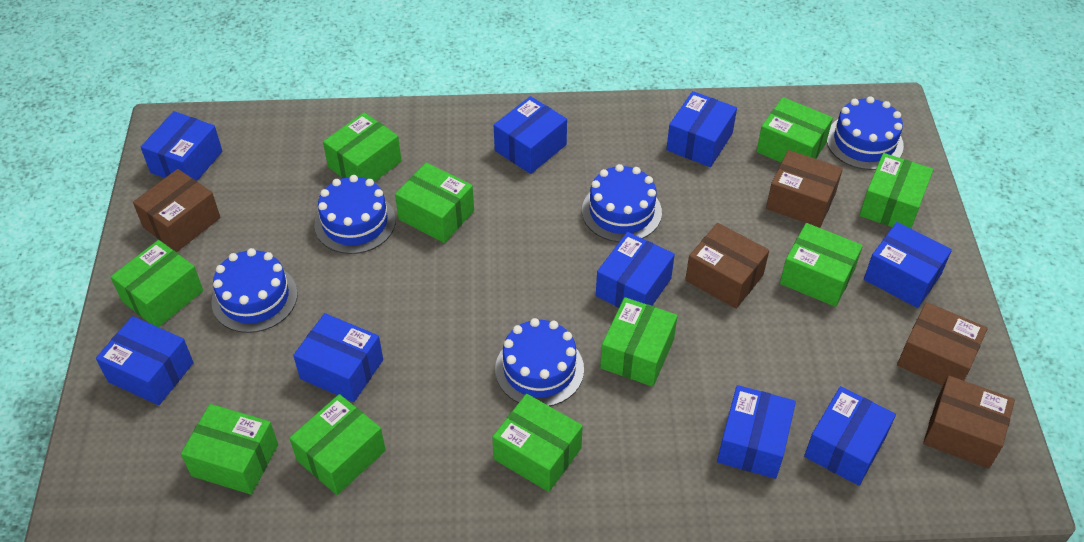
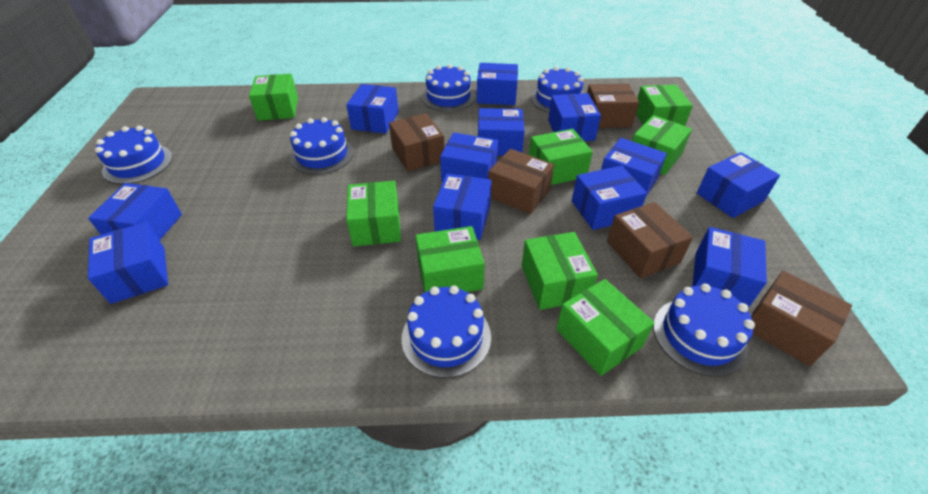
blue box: 9 -> 12
blue cake: 5 -> 6
green box: 10 -> 8

